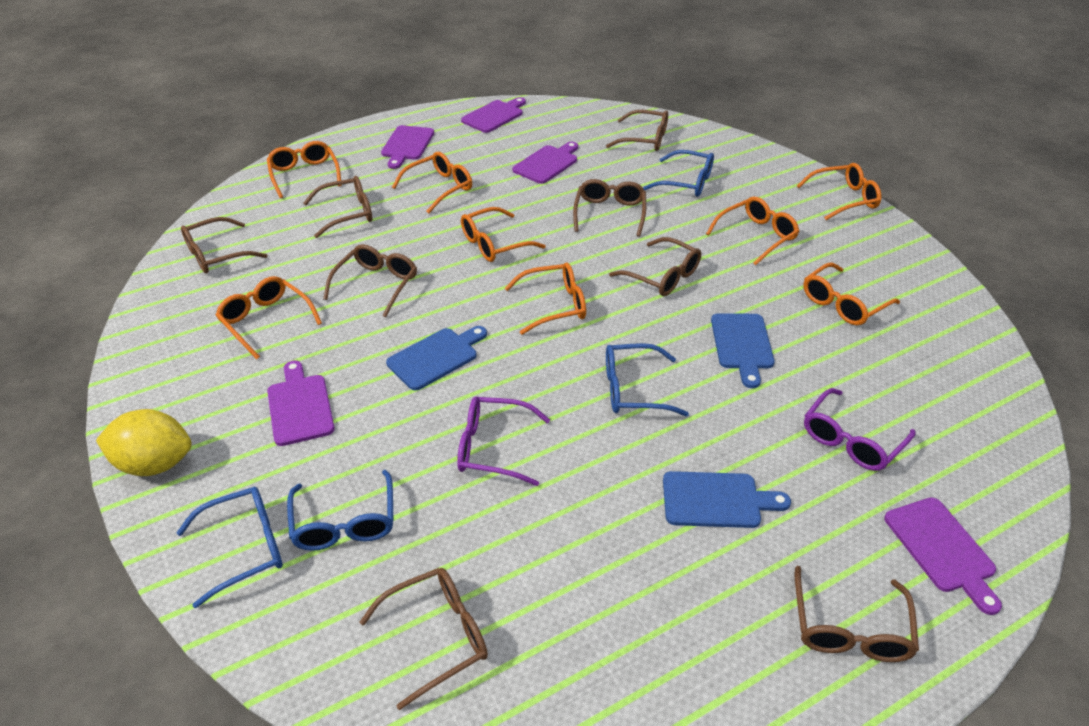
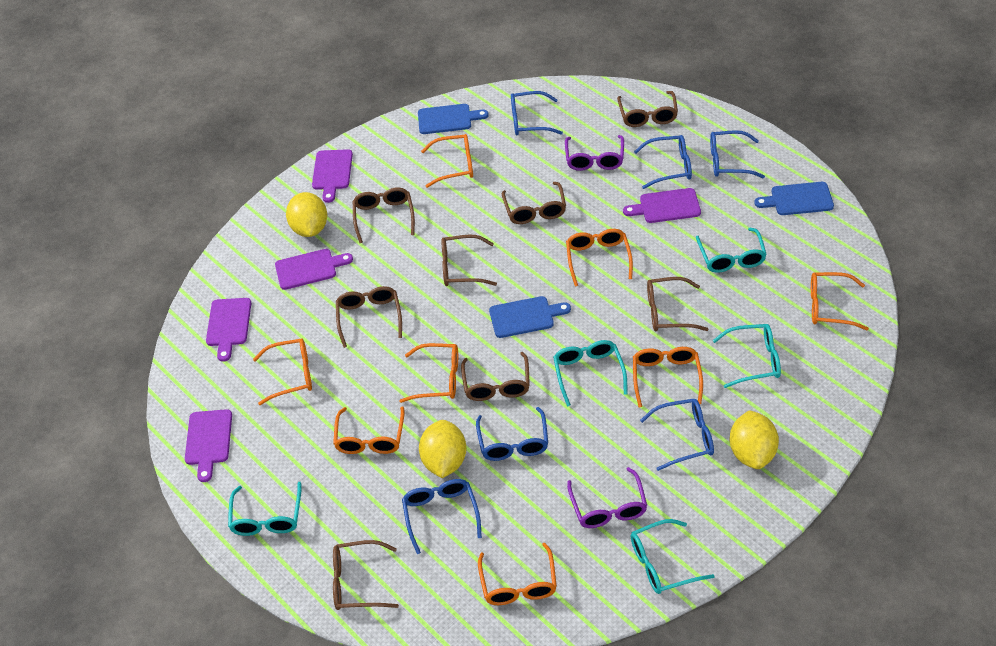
blue glasses: 4 -> 6
turquoise glasses: 0 -> 5
yellow lemon: 1 -> 3

